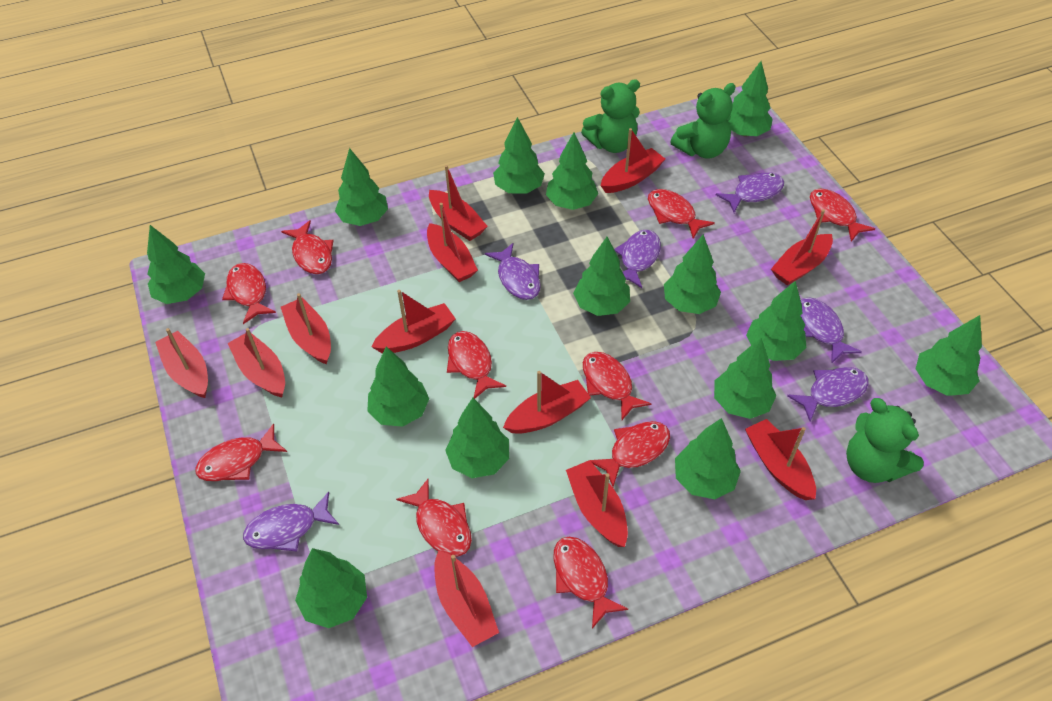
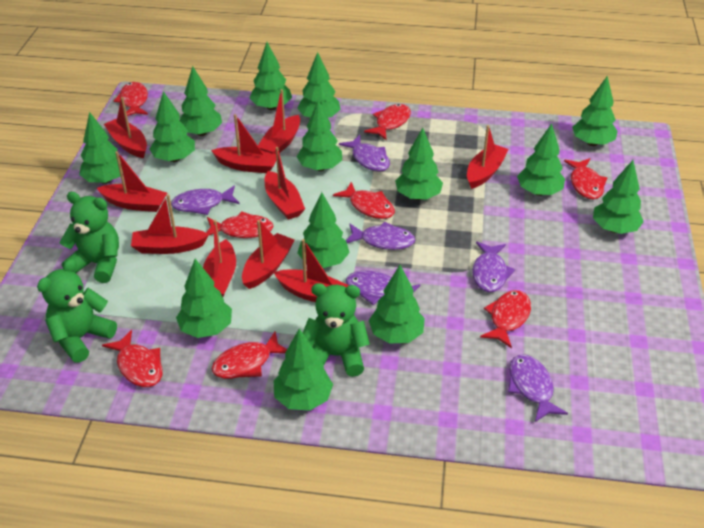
red boat: 12 -> 10
red fish: 10 -> 8

